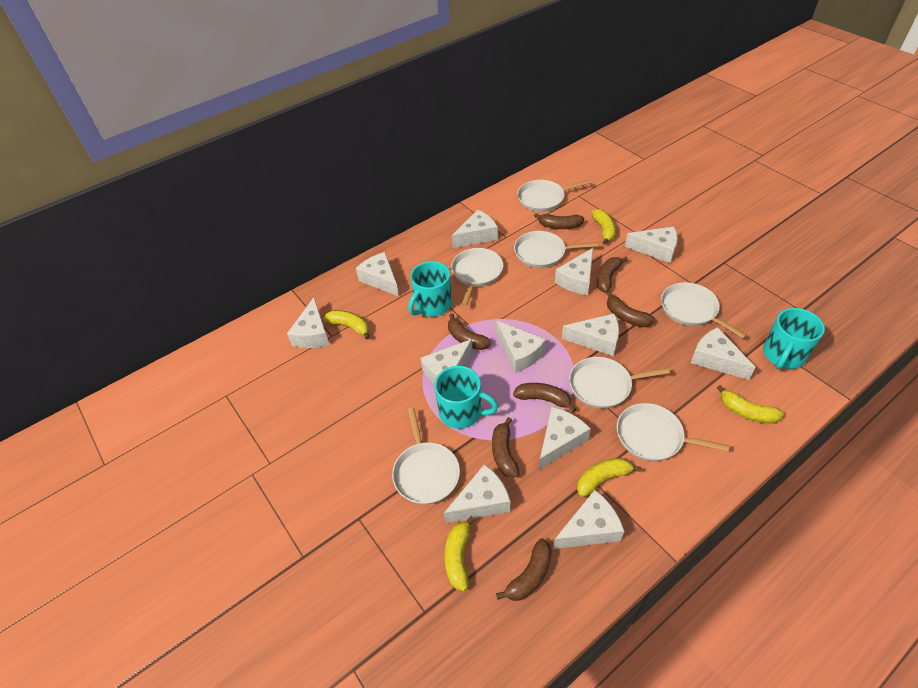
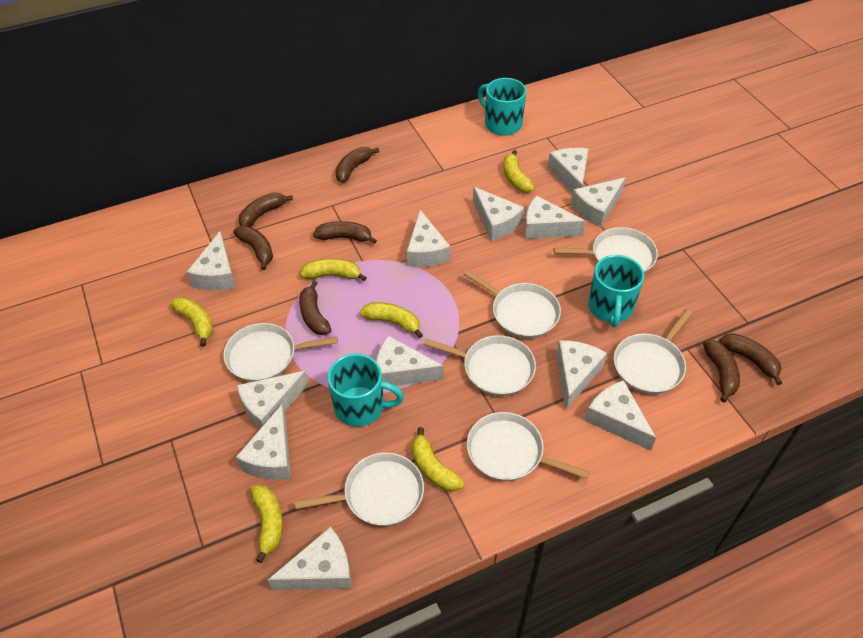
yellow banana: 5 -> 6

